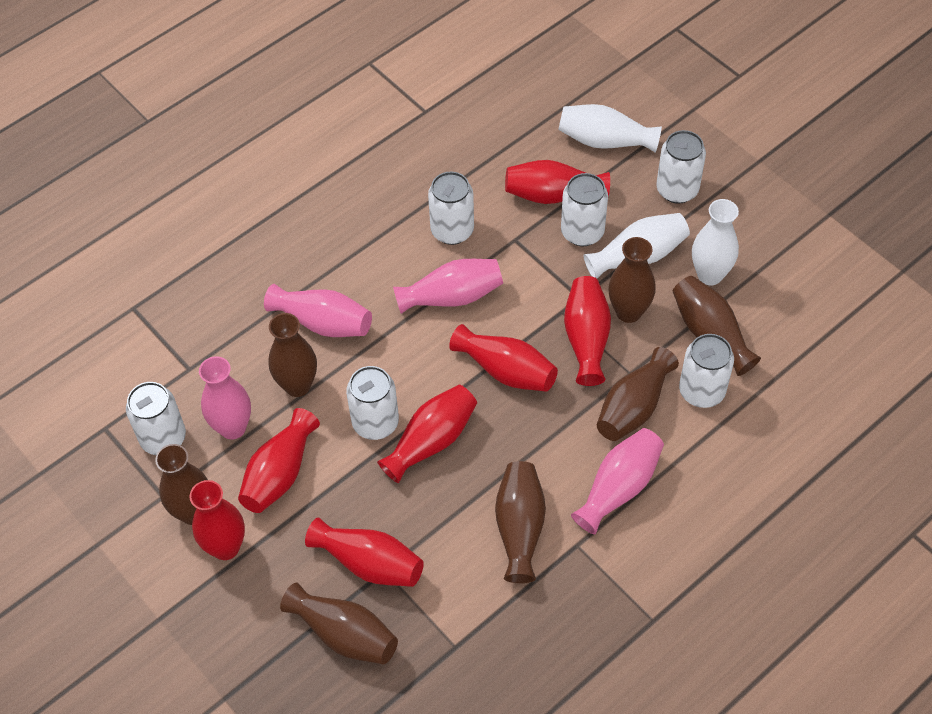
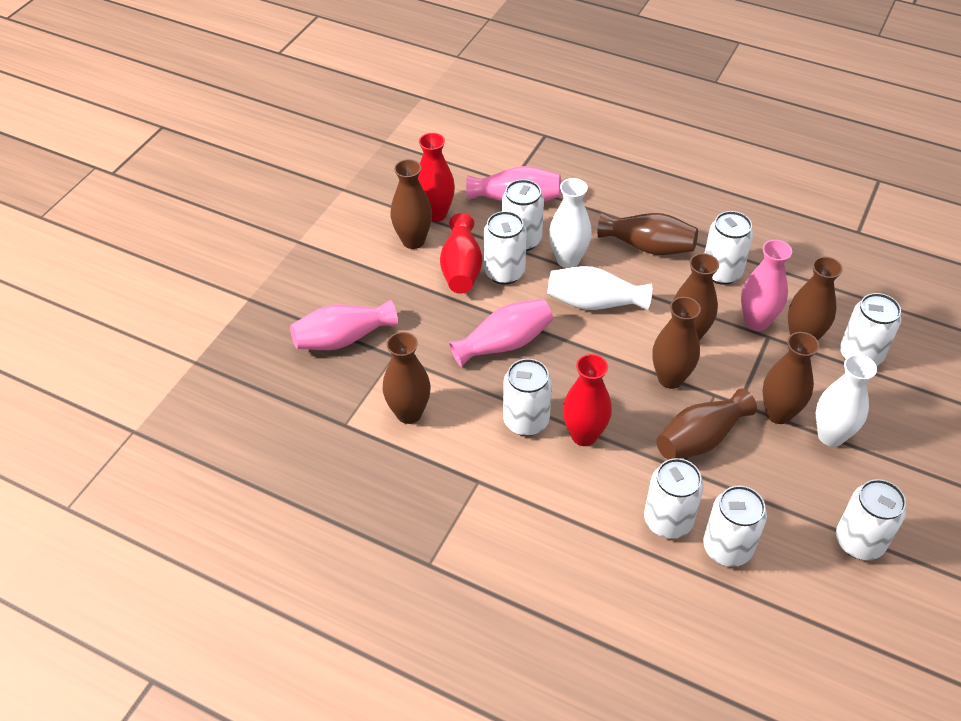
brown vase: 7 -> 8
red vase: 7 -> 3
white can: 6 -> 8

